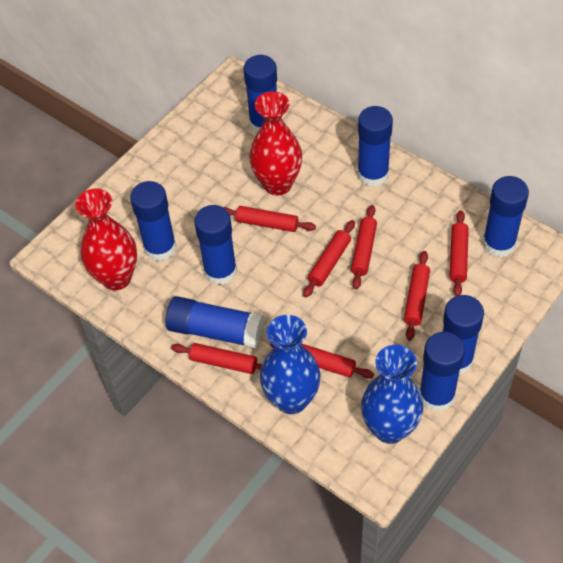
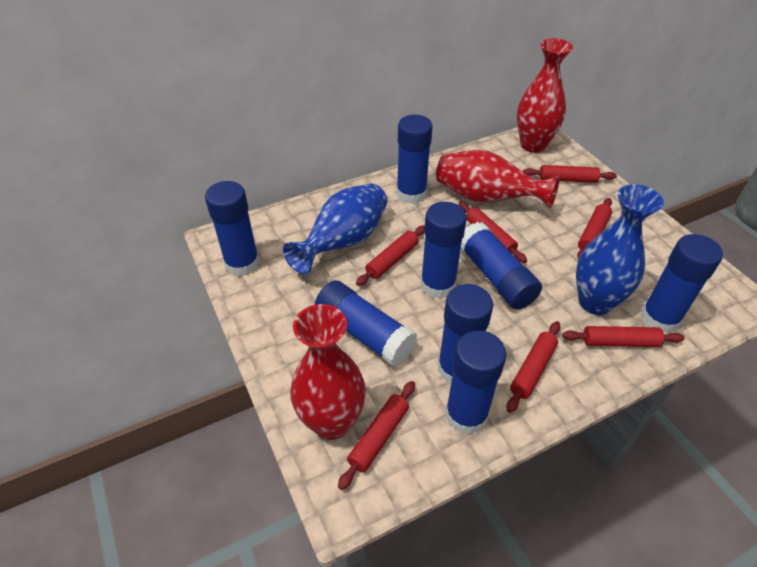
red vase: 2 -> 3

